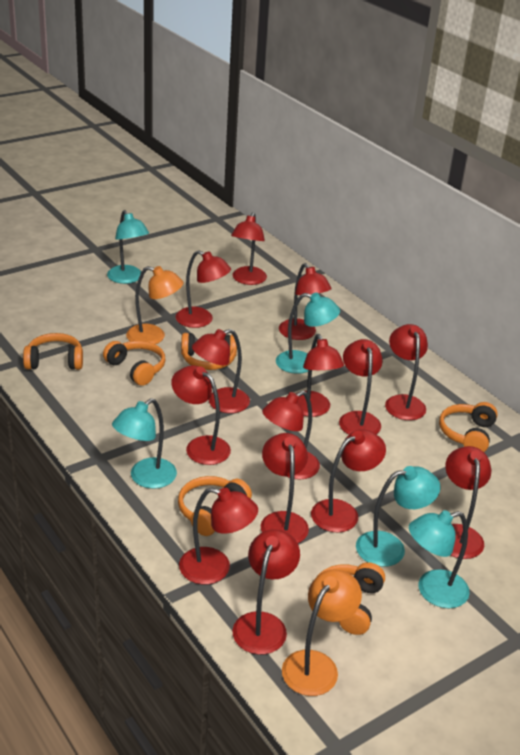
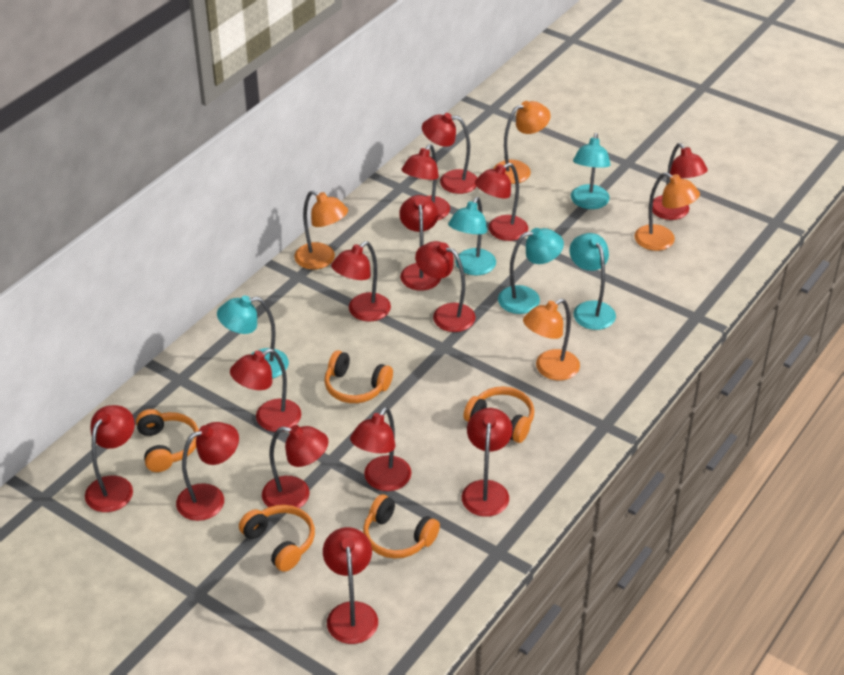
orange headphones: 6 -> 5
orange lamp: 2 -> 4

